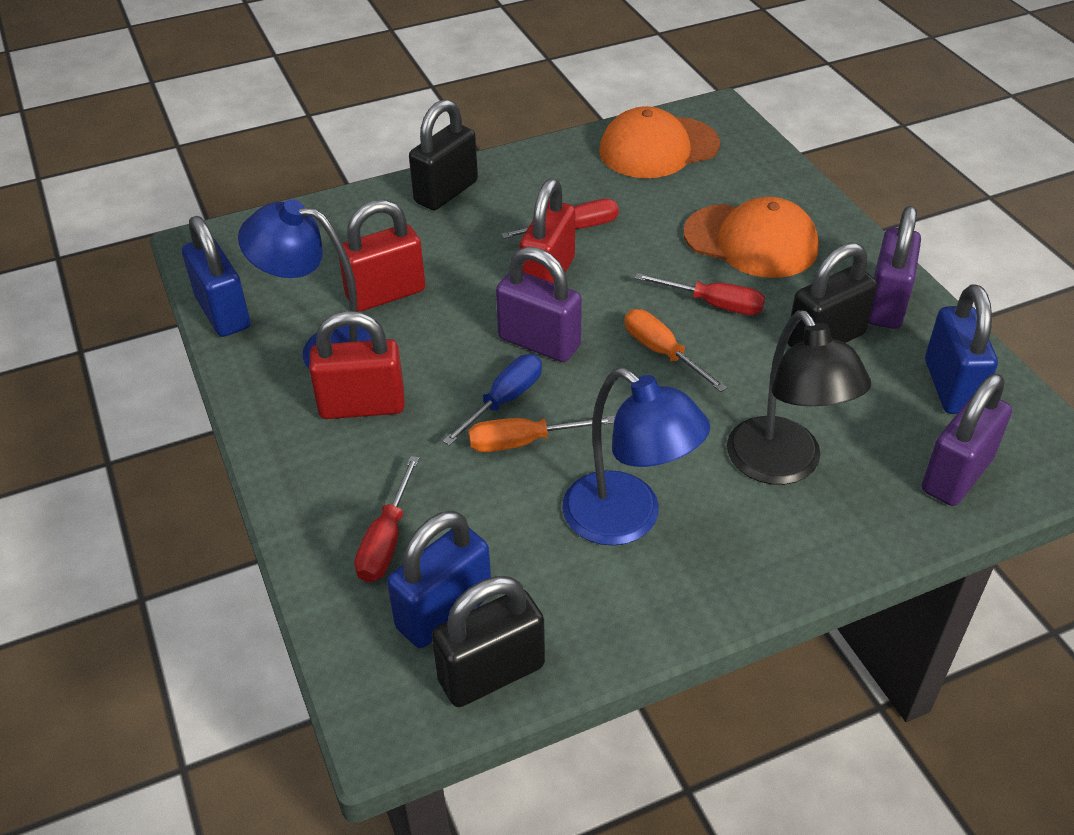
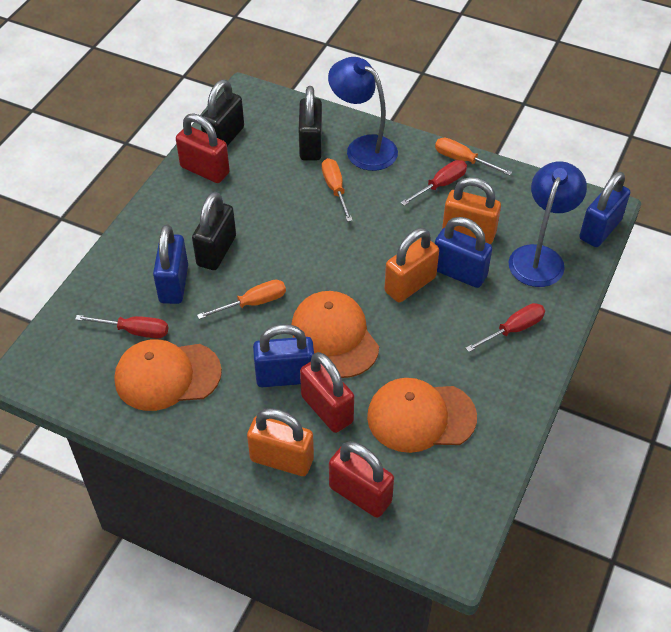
black lamp: 1 -> 0
blue padlock: 3 -> 4
blue screwdriver: 1 -> 0
orange cap: 2 -> 3
orange padlock: 0 -> 3
orange screwdriver: 2 -> 3
purple padlock: 3 -> 0

